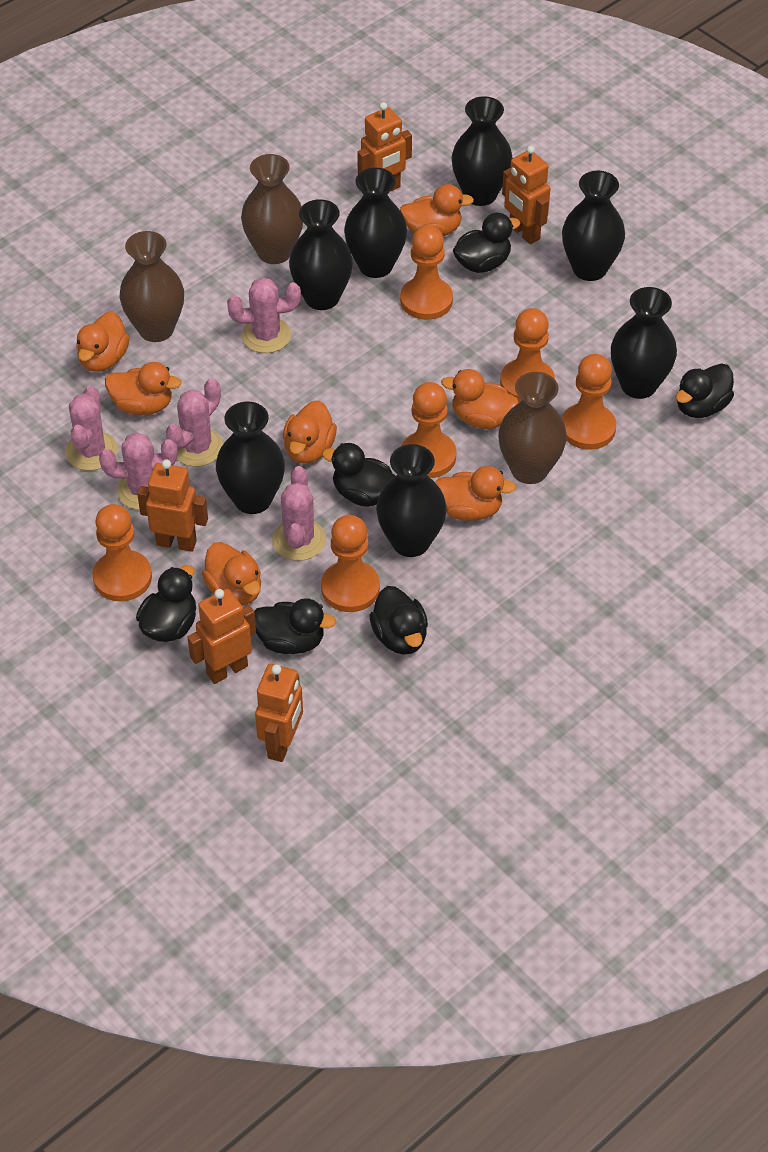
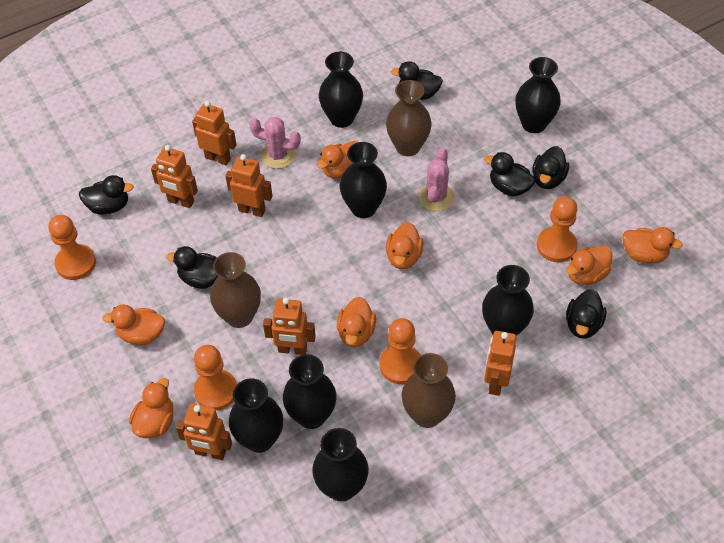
orange pawn: 6 -> 4
orange robot: 5 -> 6
pink cactus: 5 -> 2

